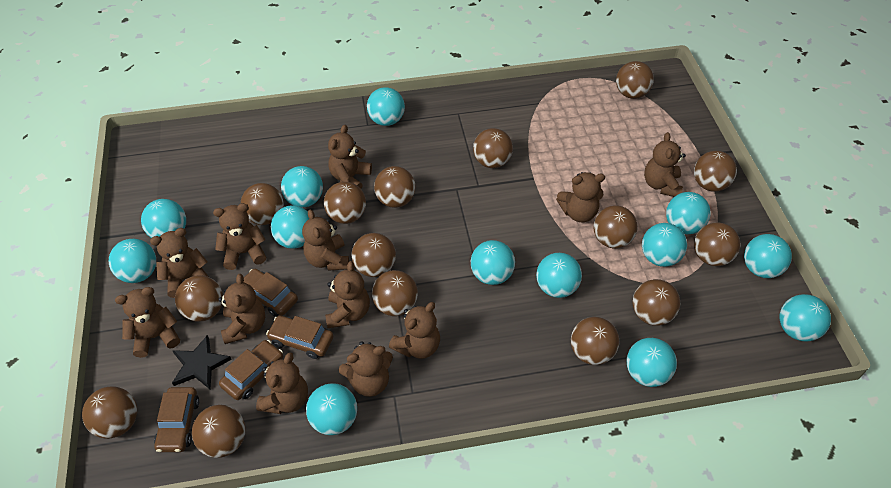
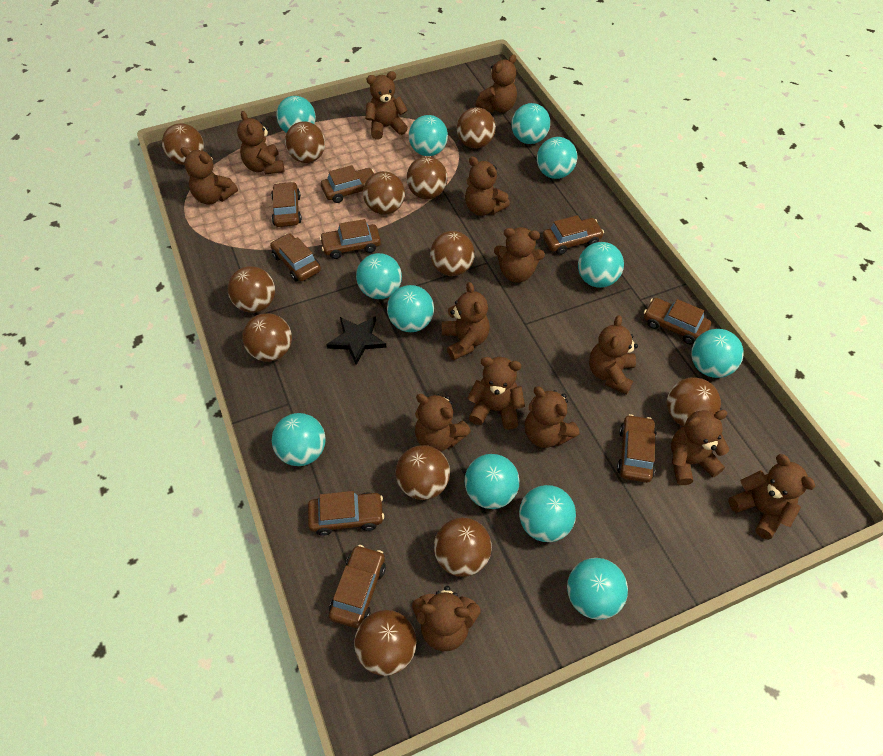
brown ball: 15 -> 12
brown car: 4 -> 9
brown teddy bear: 12 -> 14
turquoise ball: 13 -> 12

